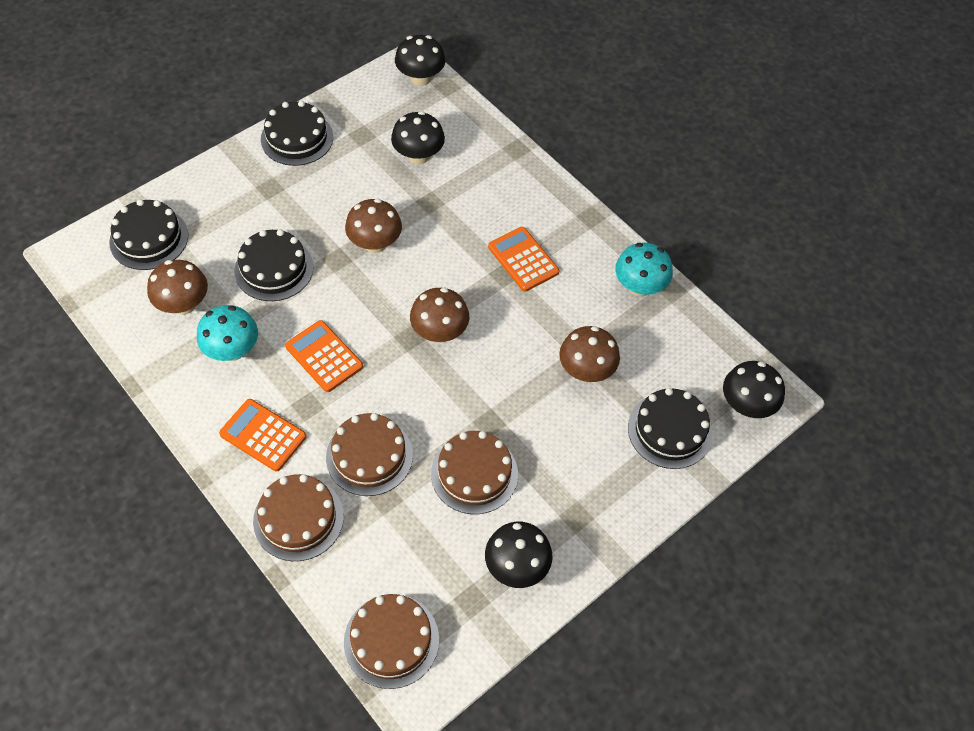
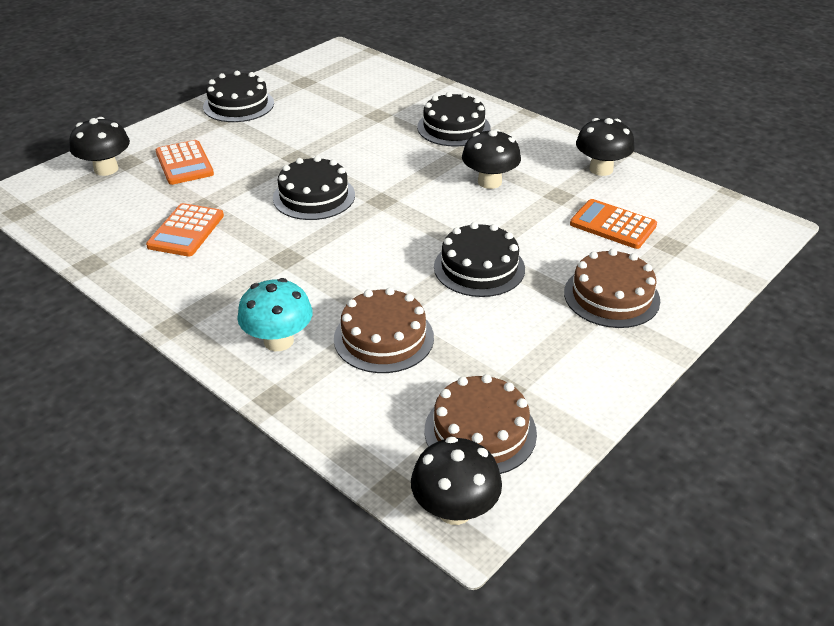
brown cake: 4 -> 3
brown mushroom: 4 -> 0
turquoise mushroom: 2 -> 1

